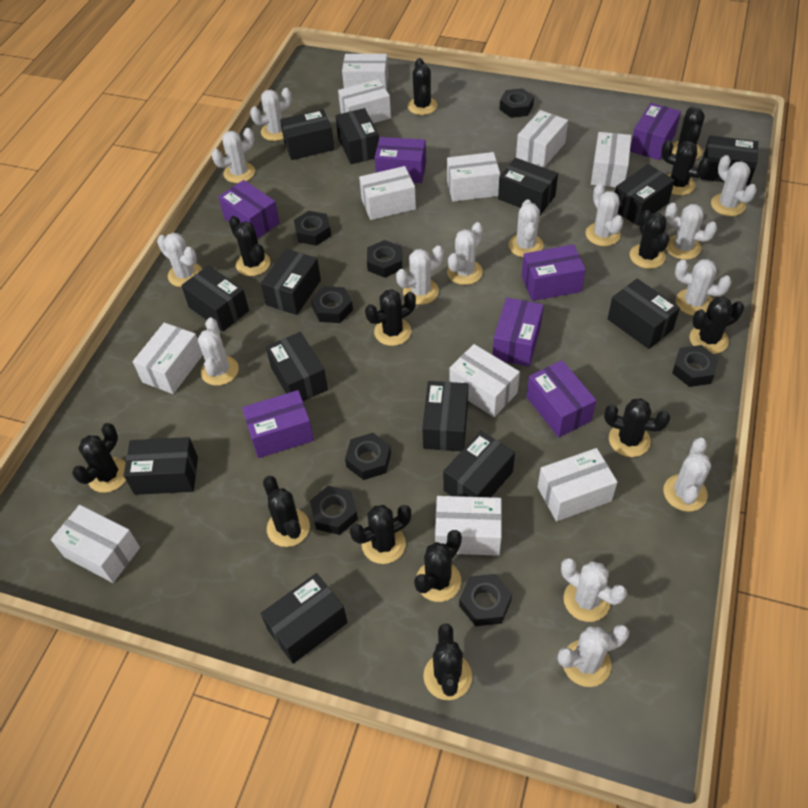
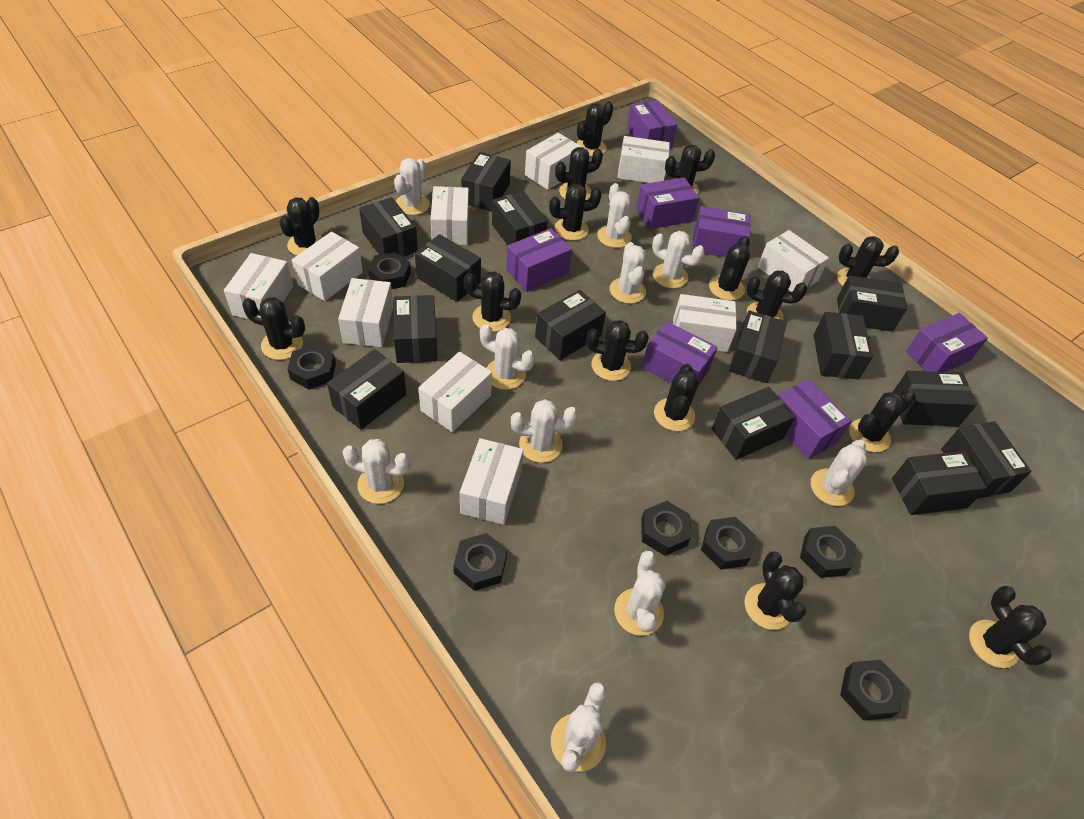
black box: 13 -> 14
black cactus: 13 -> 15
black nut: 8 -> 7
white box: 11 -> 10
white cactus: 14 -> 10

